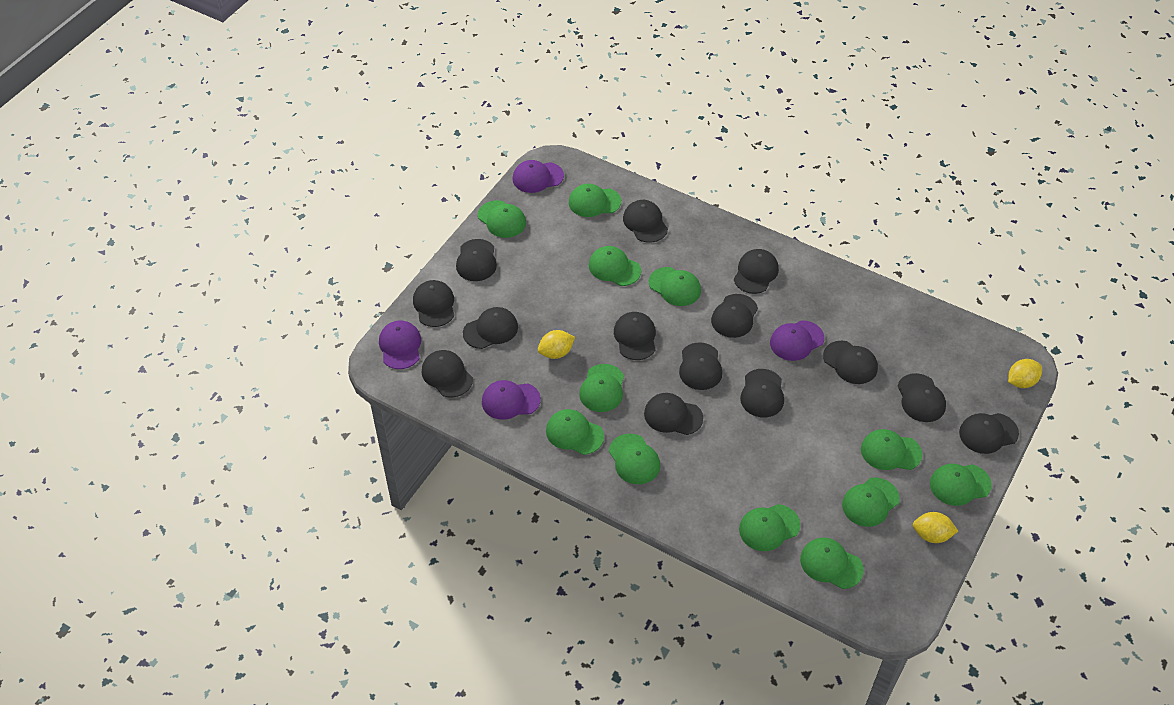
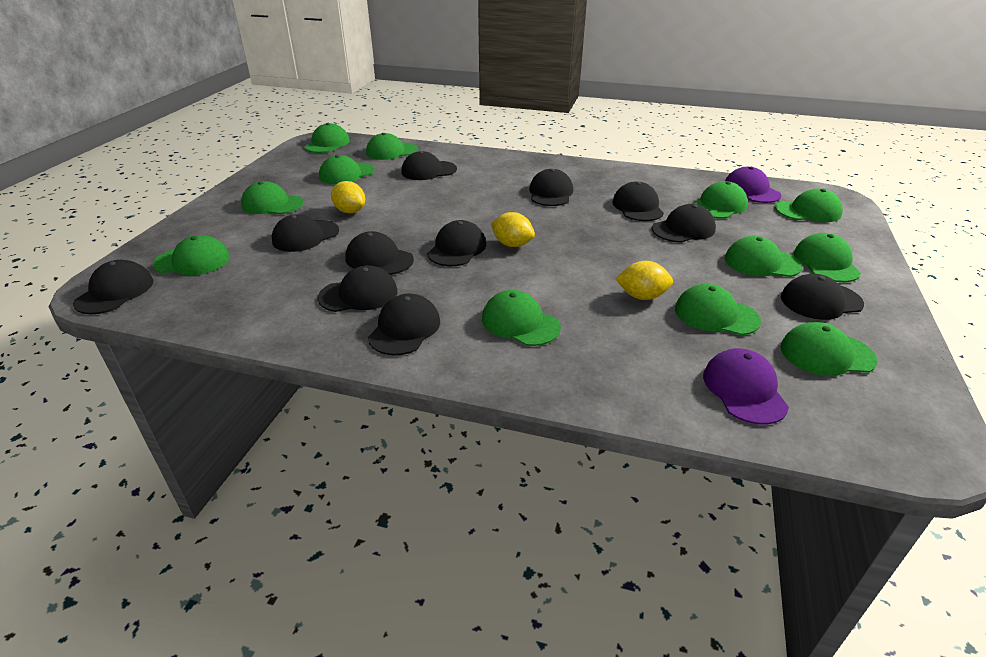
black cap: 14 -> 11
purple cap: 4 -> 2

